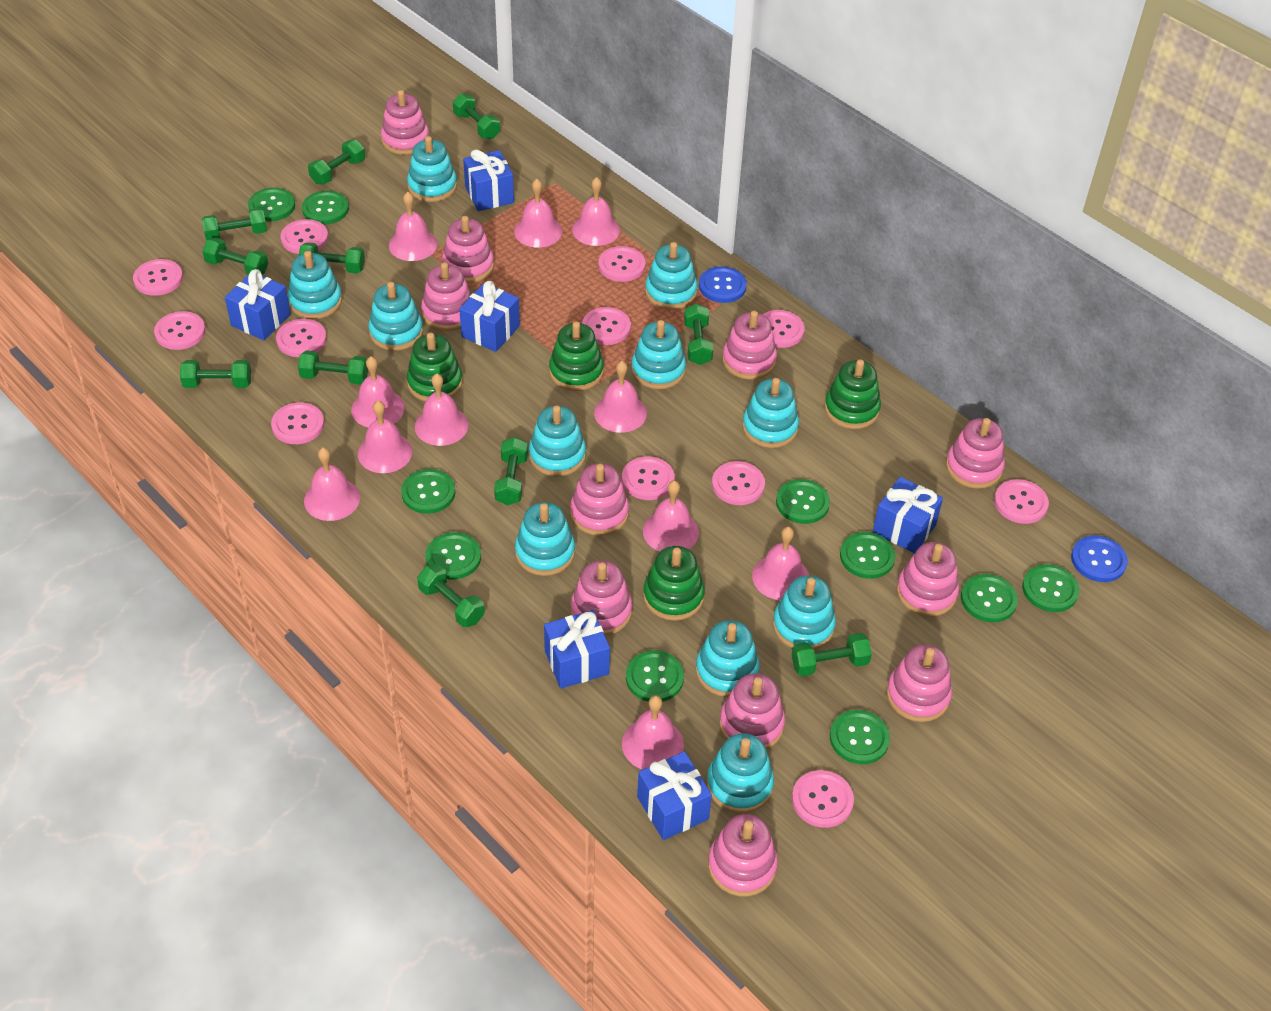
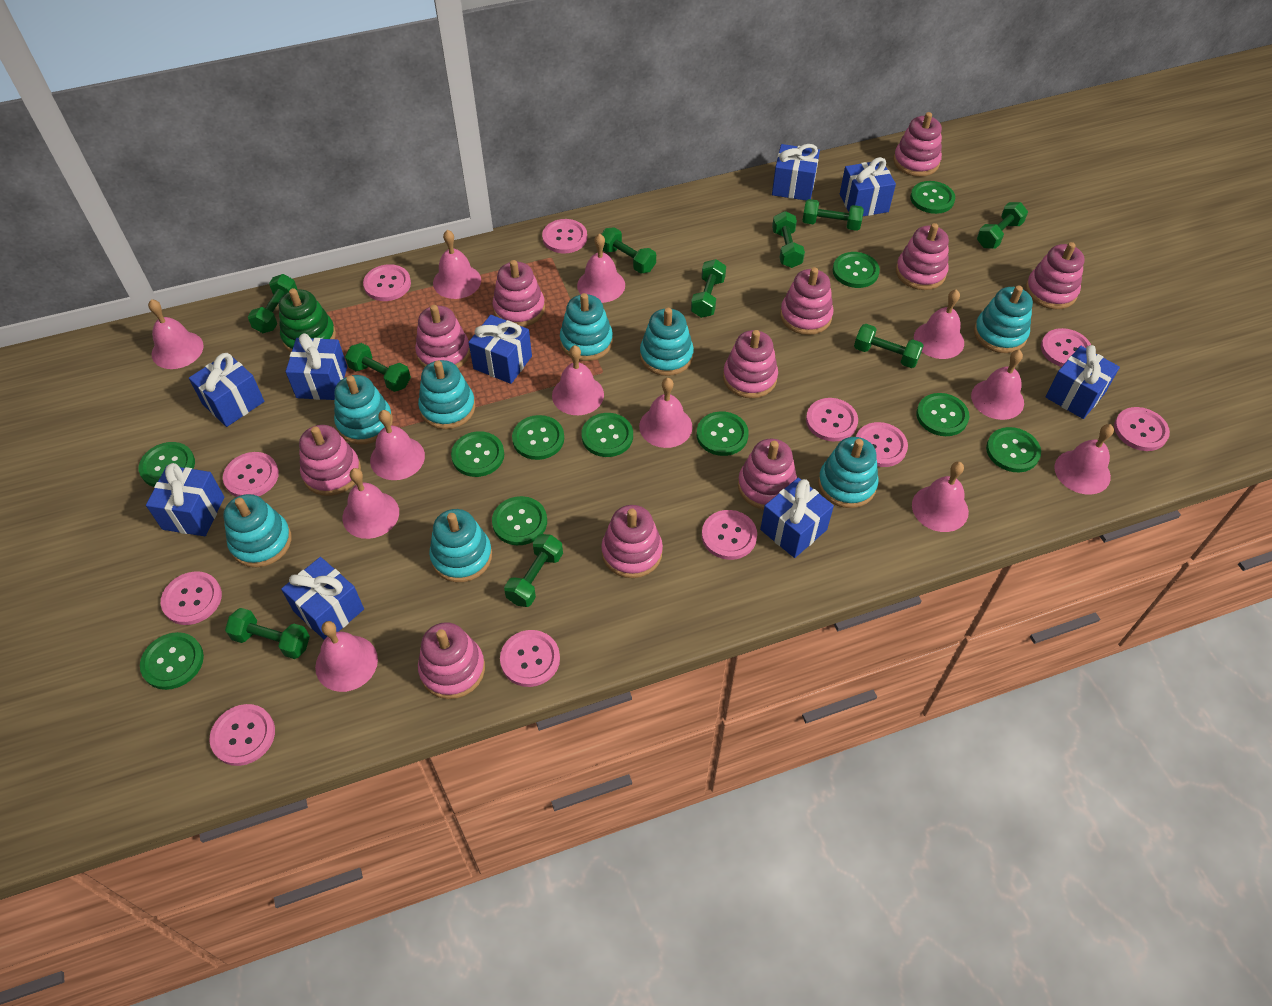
blue button: 2 -> 0
blue gift: 6 -> 9
green button: 10 -> 11
green dumbbell: 11 -> 10
green stacking toy: 4 -> 1
pink bell: 11 -> 12
pink button: 12 -> 11
turquoise stacking toy: 11 -> 8

